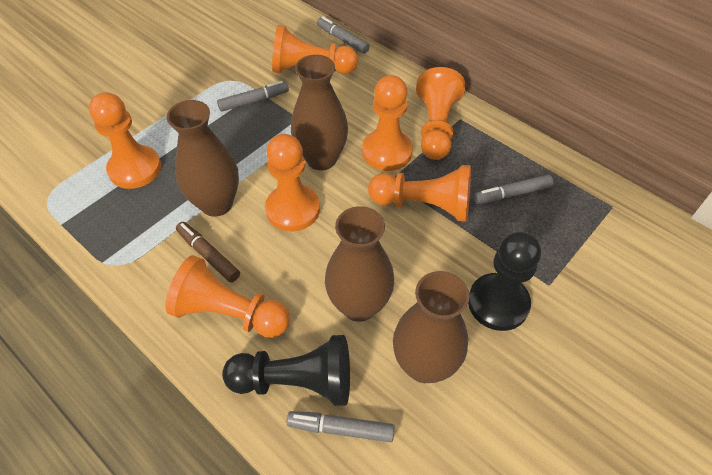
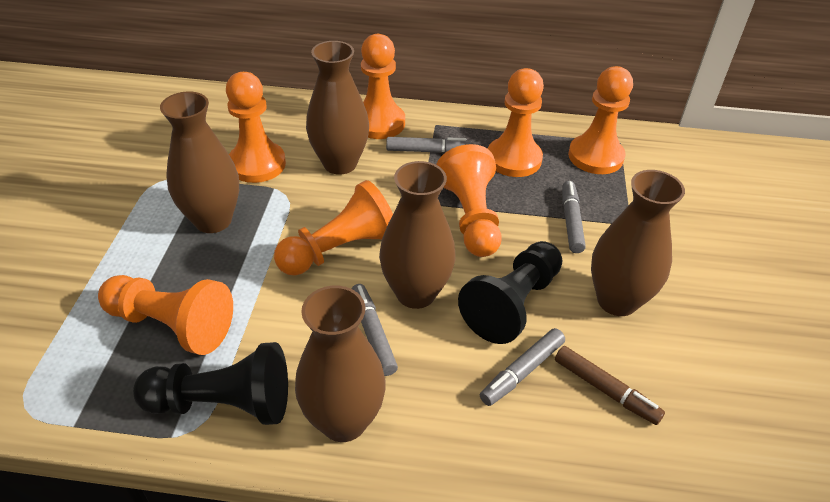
brown vase: 4 -> 5

